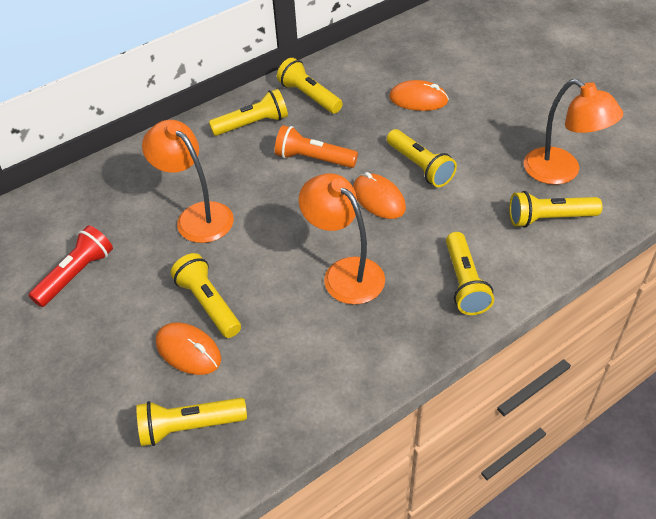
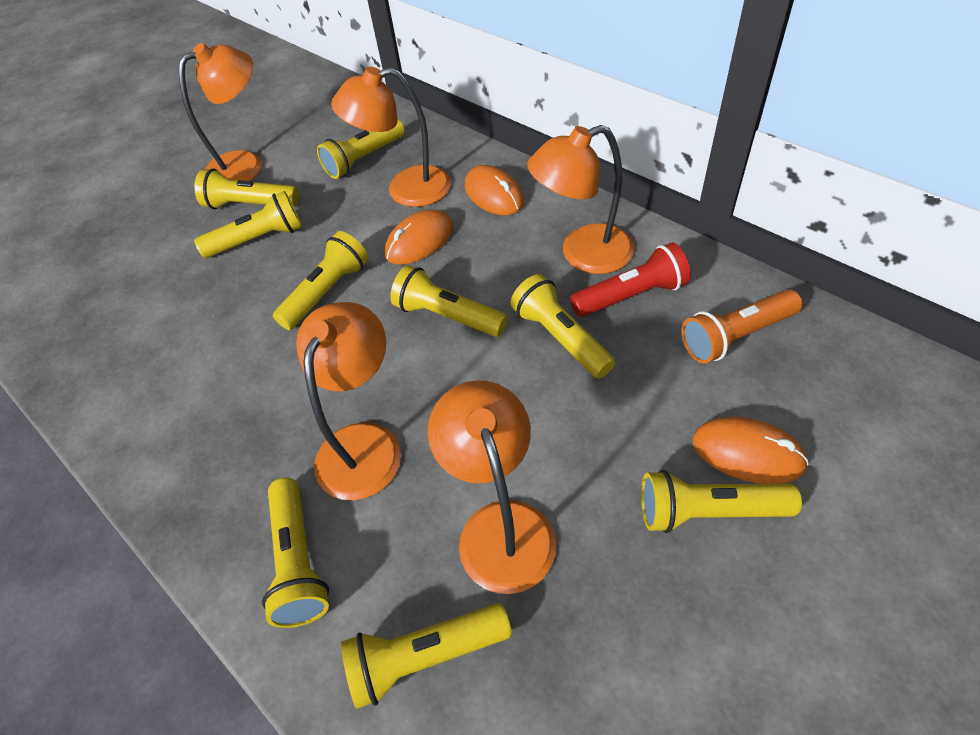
orange lamp: 3 -> 5
yellow flashlight: 7 -> 9

